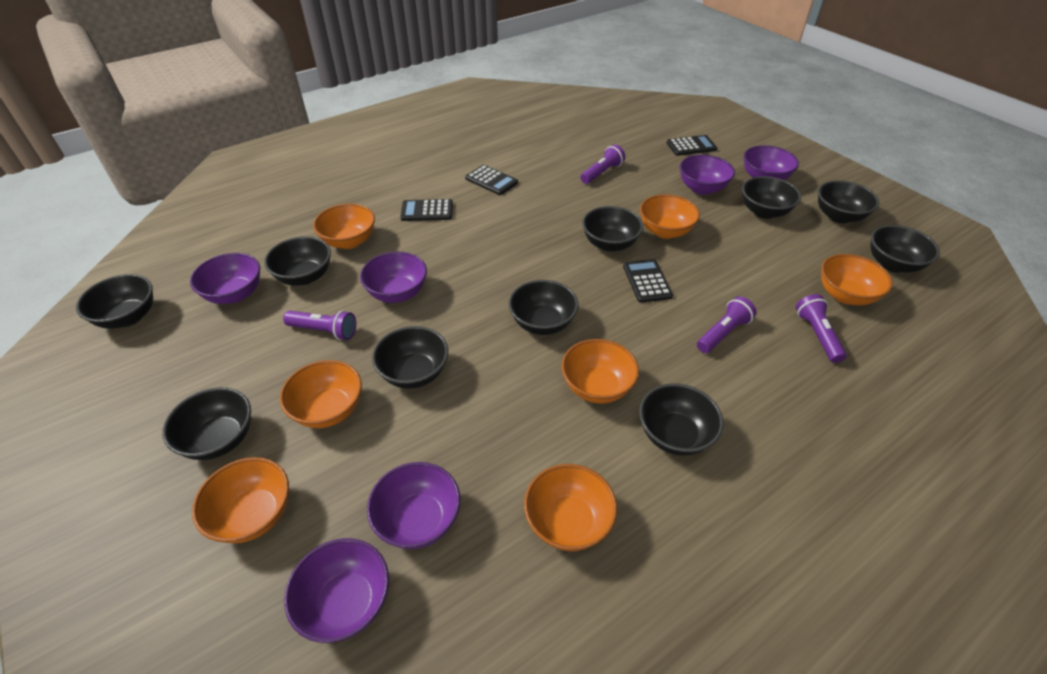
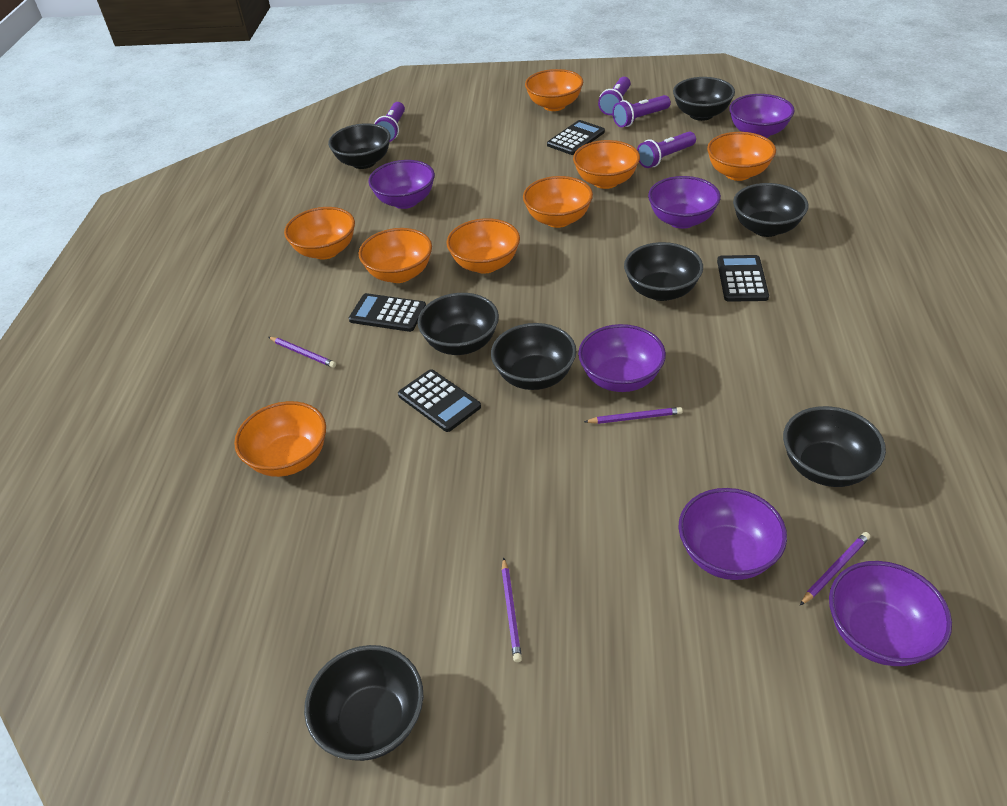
black bowl: 10 -> 8
orange bowl: 7 -> 8
purple pencil: 0 -> 4

